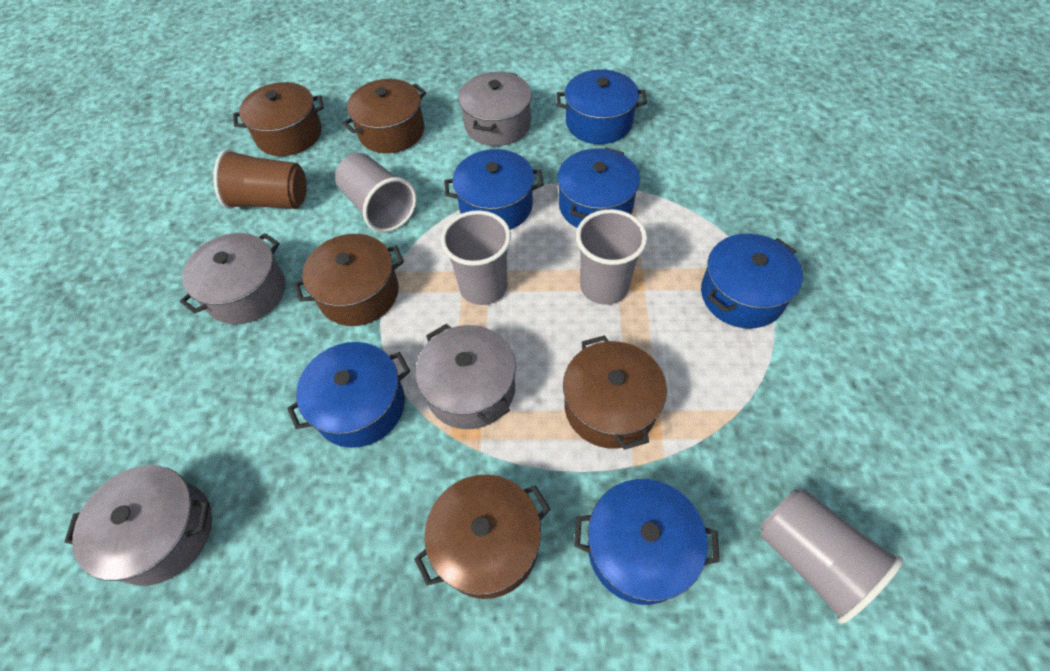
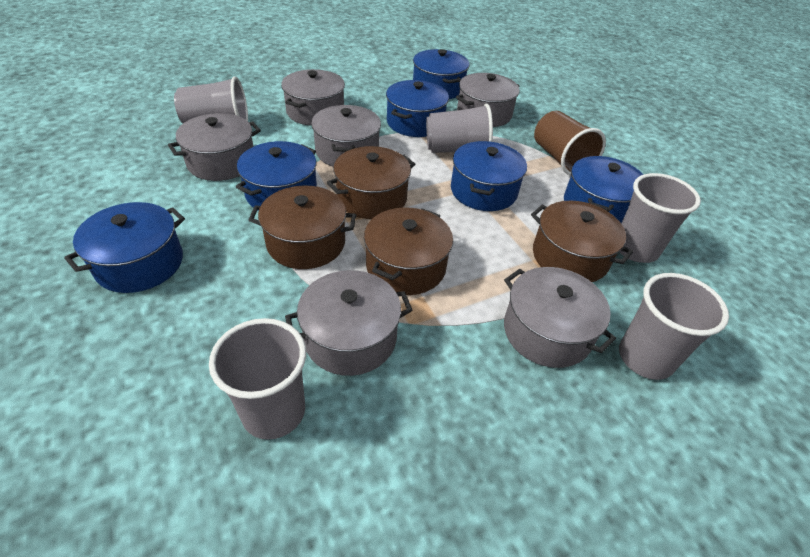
brown pot: 5 -> 4
grey cup: 4 -> 5
grey pot: 4 -> 6

